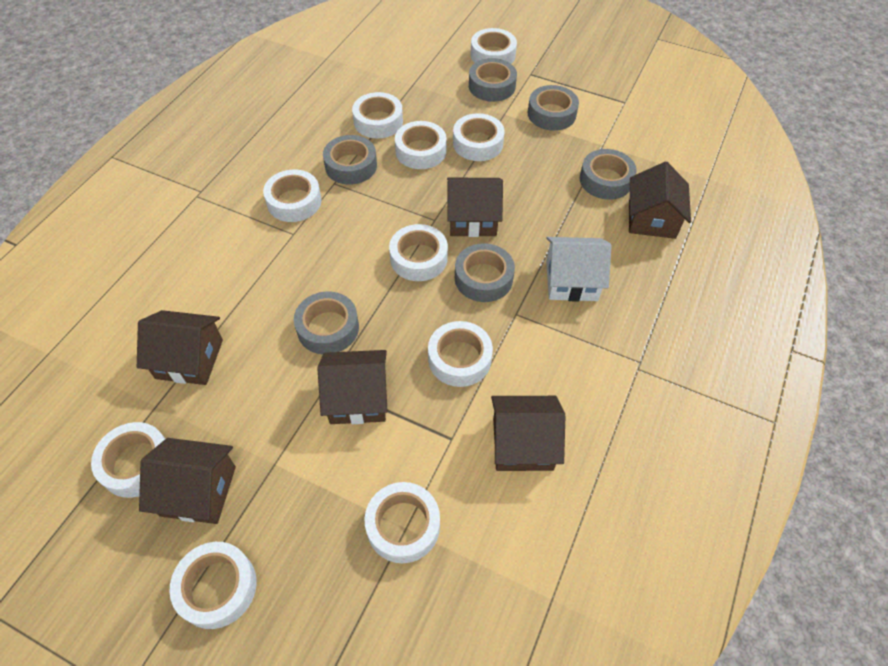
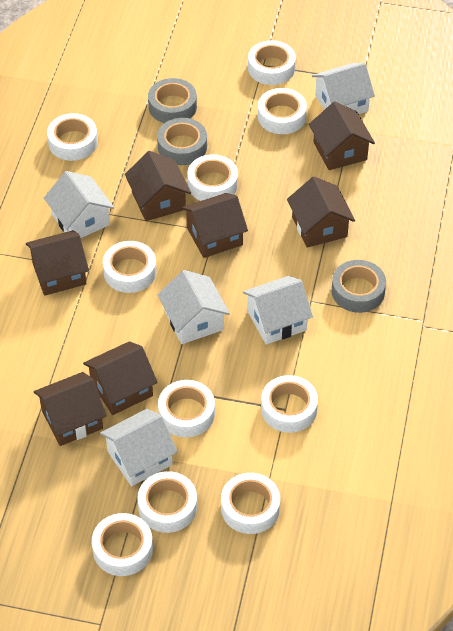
brown house: 6 -> 7
grey tape: 6 -> 3
white house: 1 -> 5

